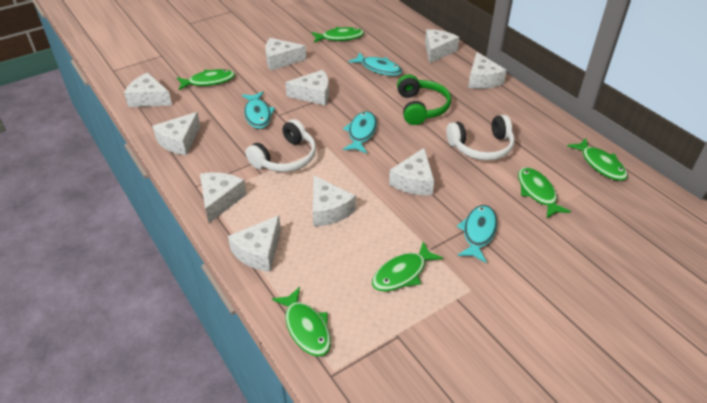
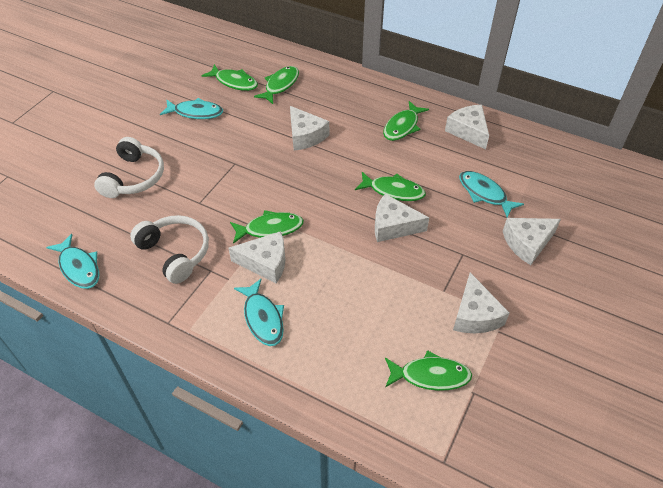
green headphones: 1 -> 0
white cheese: 10 -> 6

